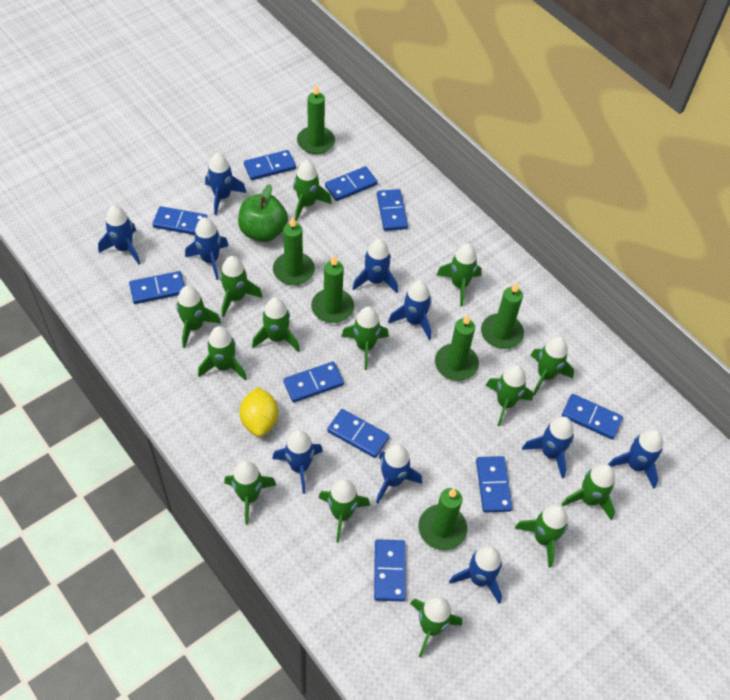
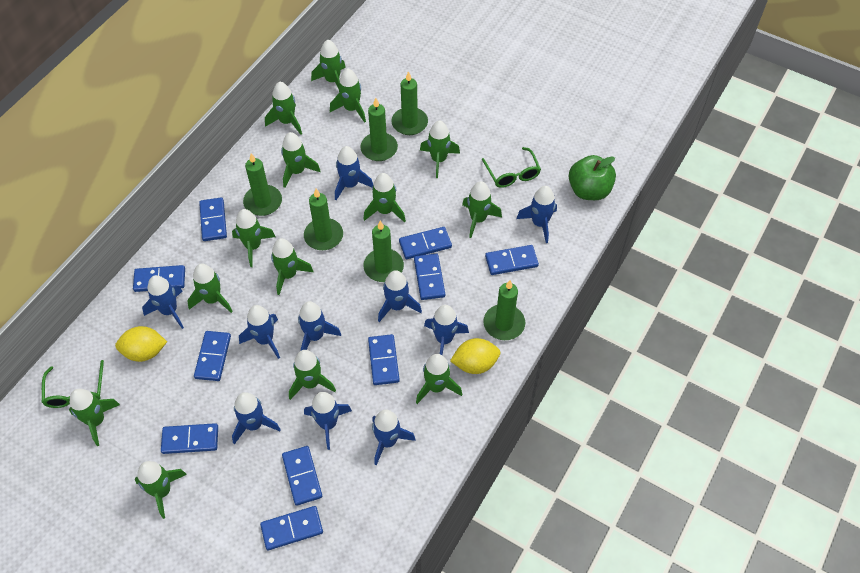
green glasses: 0 -> 2
yellow lemon: 1 -> 2

